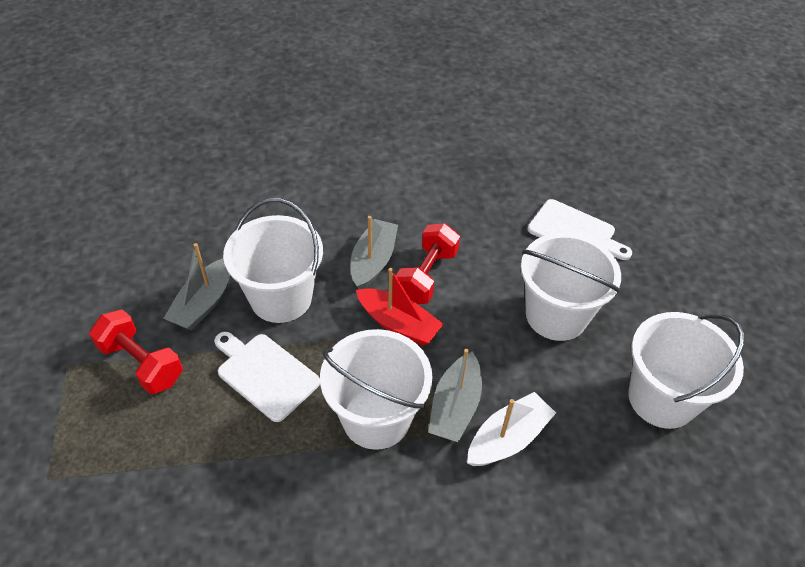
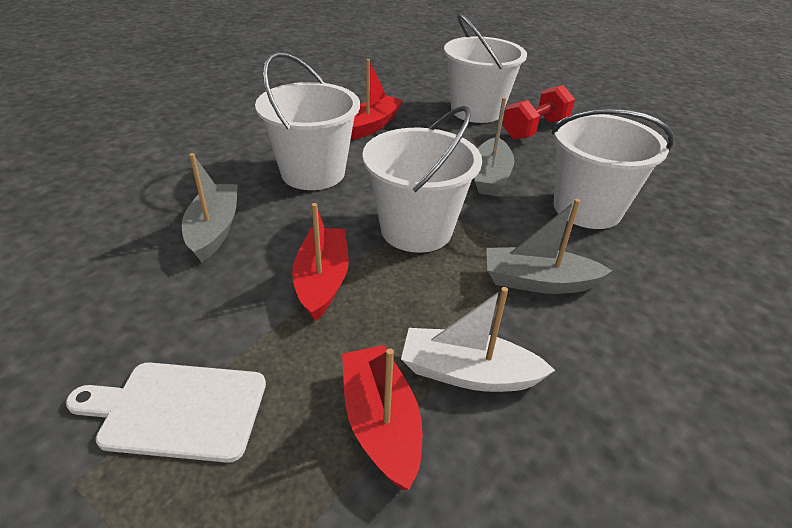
red boat: 1 -> 3
red dumbbell: 2 -> 1
white cutting board: 2 -> 1

